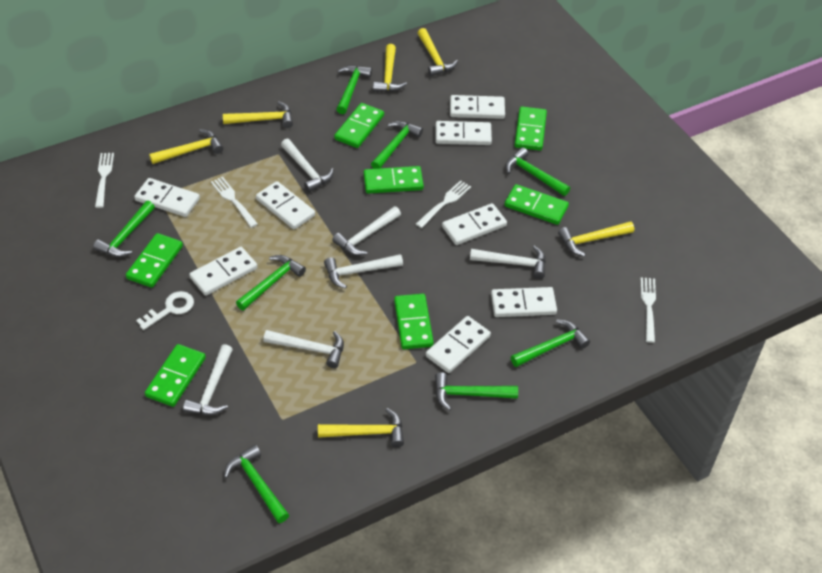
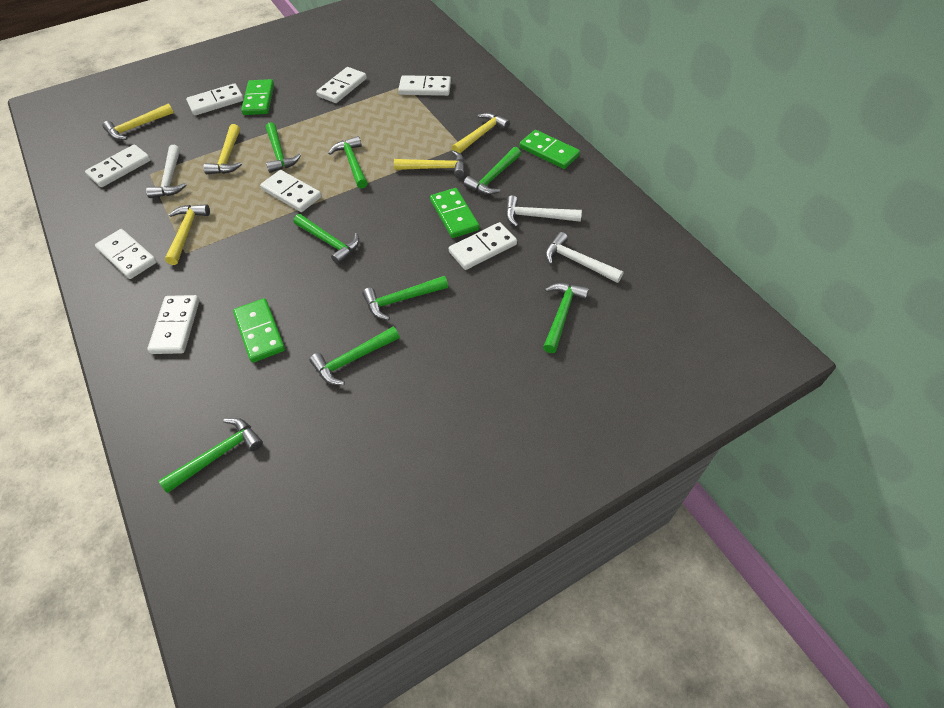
green domino: 7 -> 4
white fork: 4 -> 0
white hammer: 6 -> 3
white key: 1 -> 0
yellow hammer: 6 -> 5

